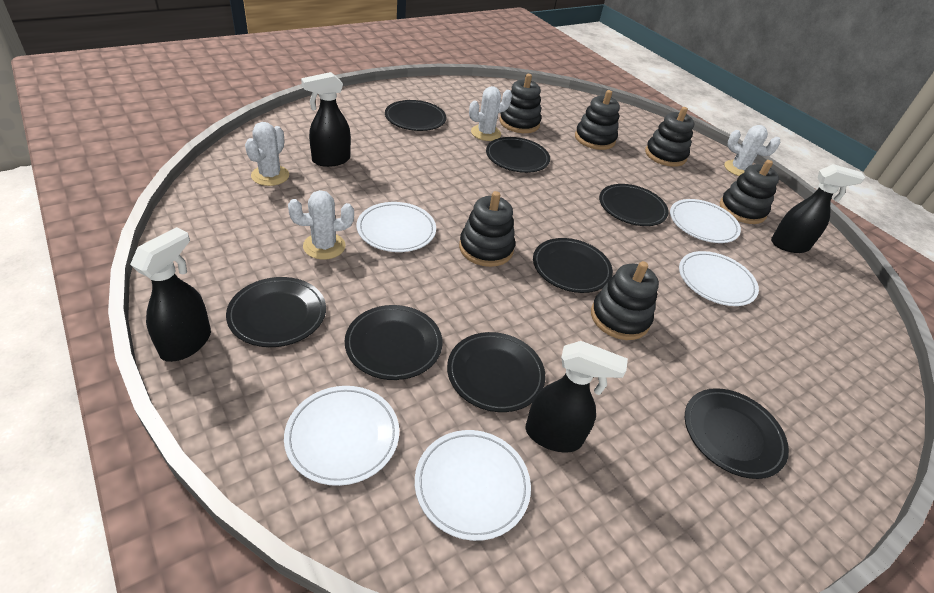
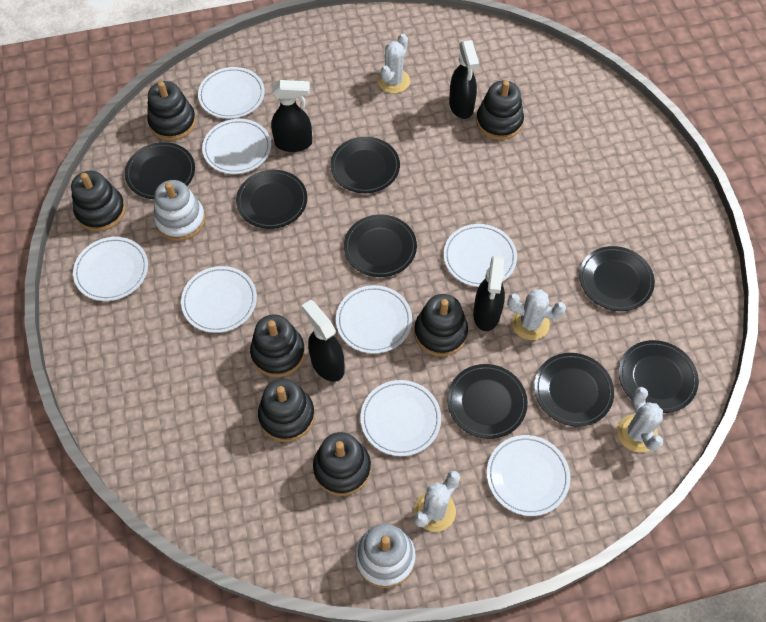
black stacking toy: 6 -> 7
white plate: 5 -> 8
white stacking toy: 0 -> 2

